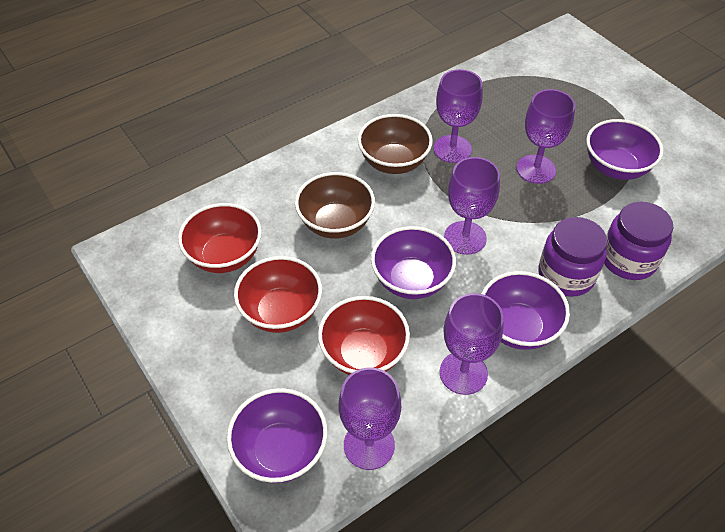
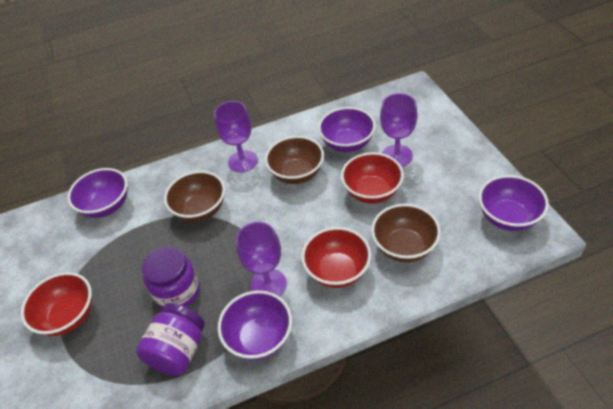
brown bowl: 2 -> 3
purple goblet: 5 -> 3

